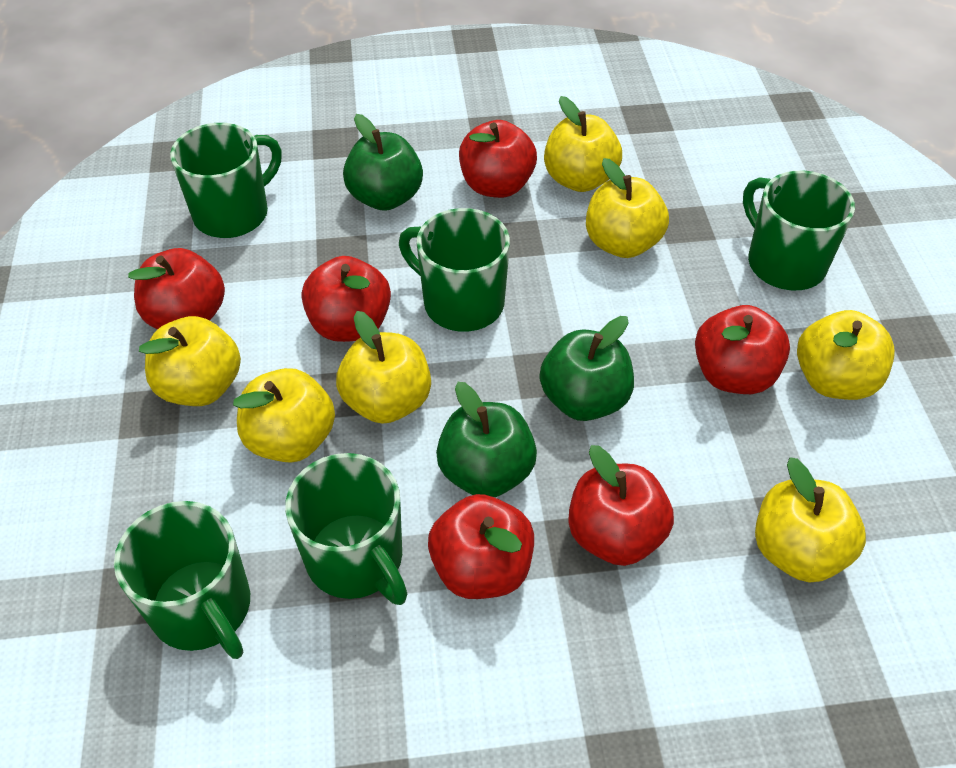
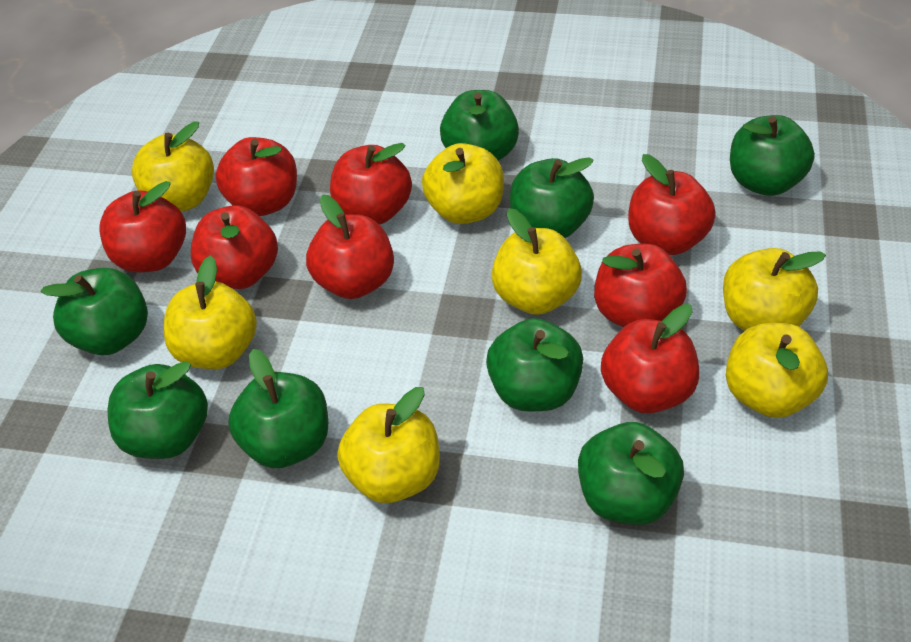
green apple: 3 -> 8
green mug: 5 -> 0
red apple: 6 -> 8

